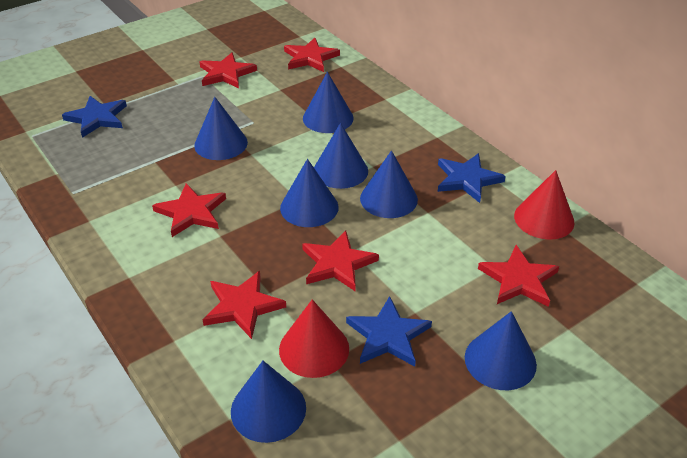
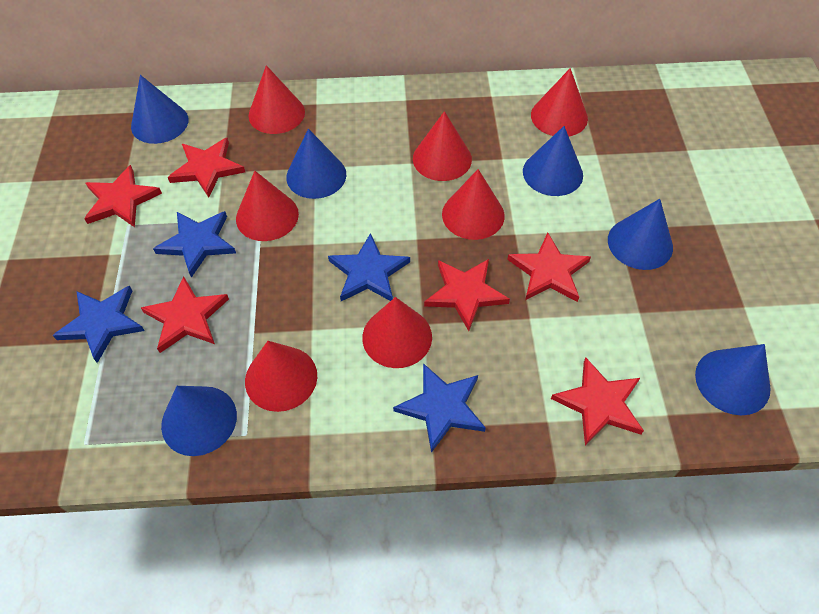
blue cone: 7 -> 6
blue star: 3 -> 4
red cone: 2 -> 7

